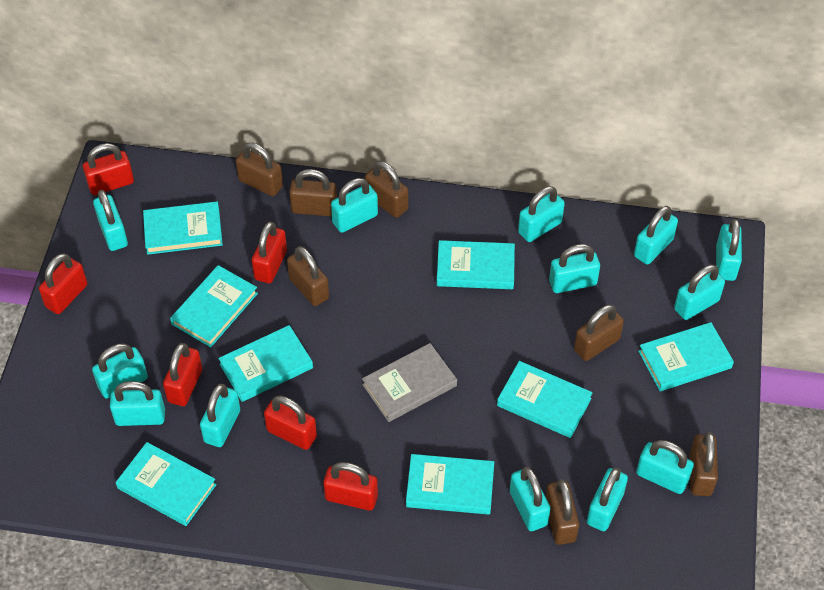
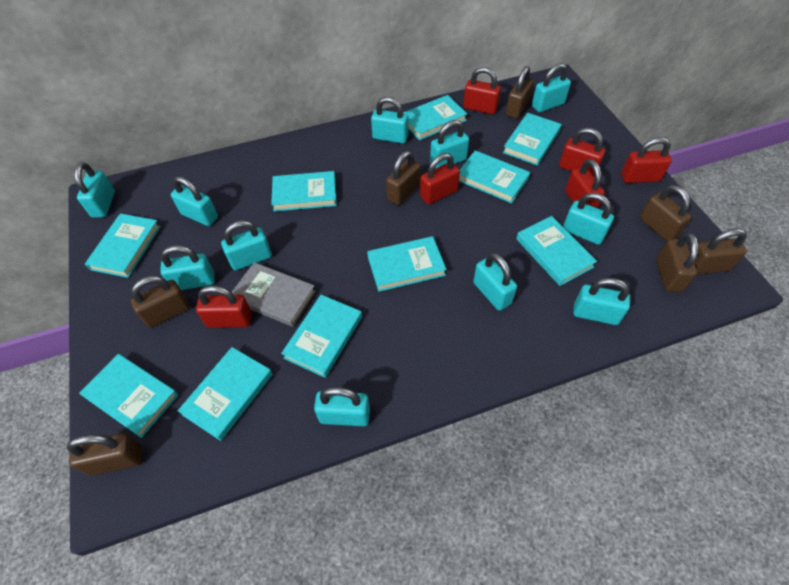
turquoise book: 8 -> 10
turquoise padlock: 13 -> 11

